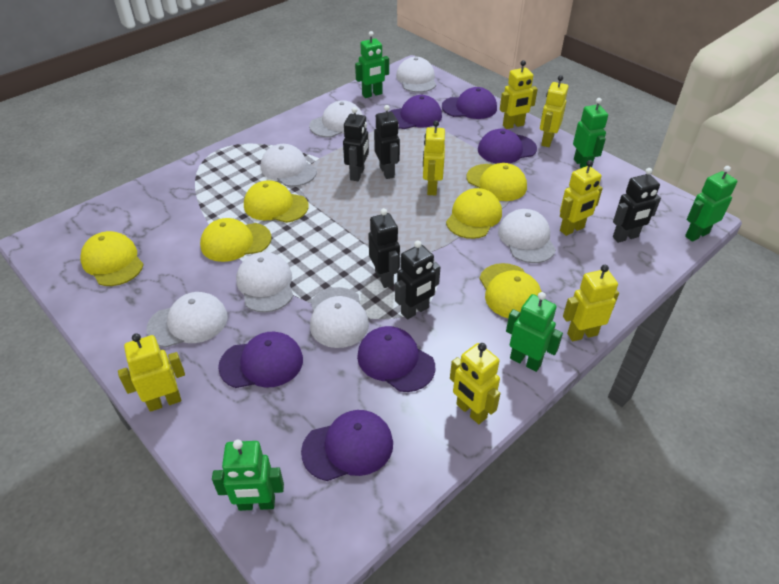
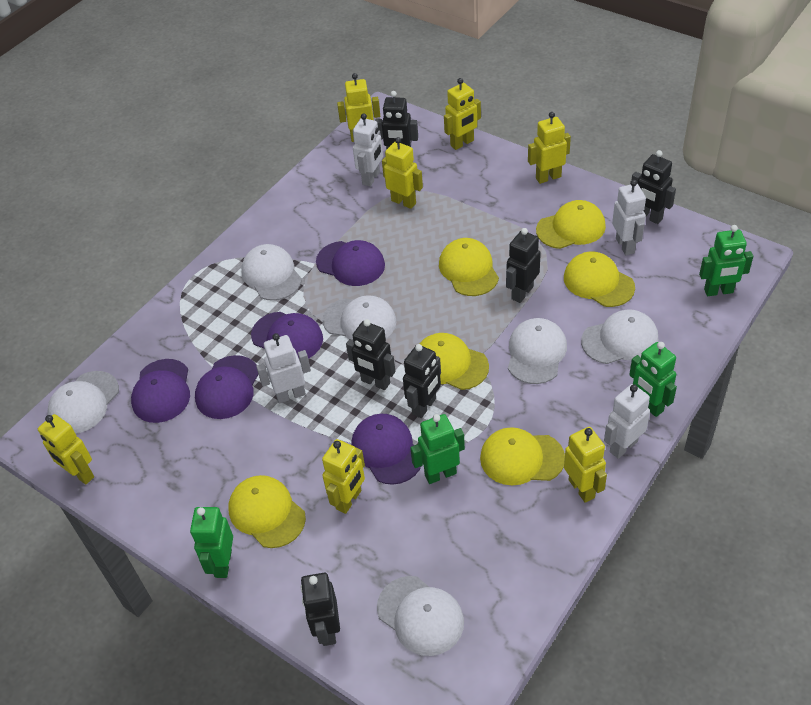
black robot: 5 -> 6
green robot: 5 -> 4
purple cap: 6 -> 5
white cap: 7 -> 6
white robot: 0 -> 4

